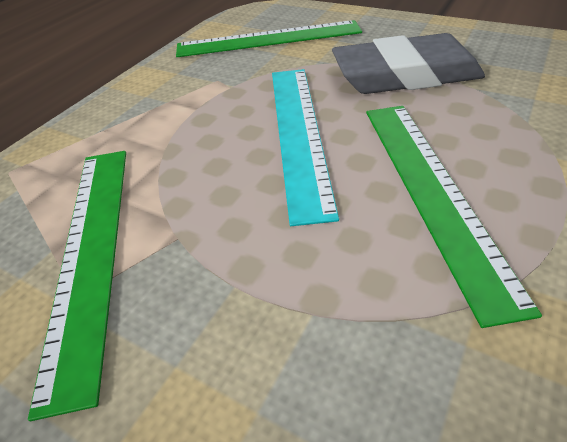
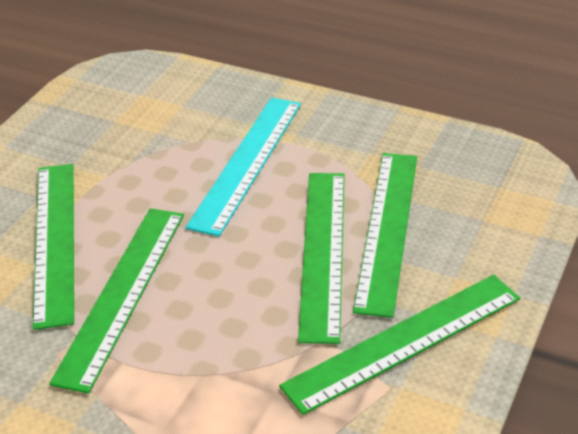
green ruler: 3 -> 5
grey eraser: 1 -> 0

